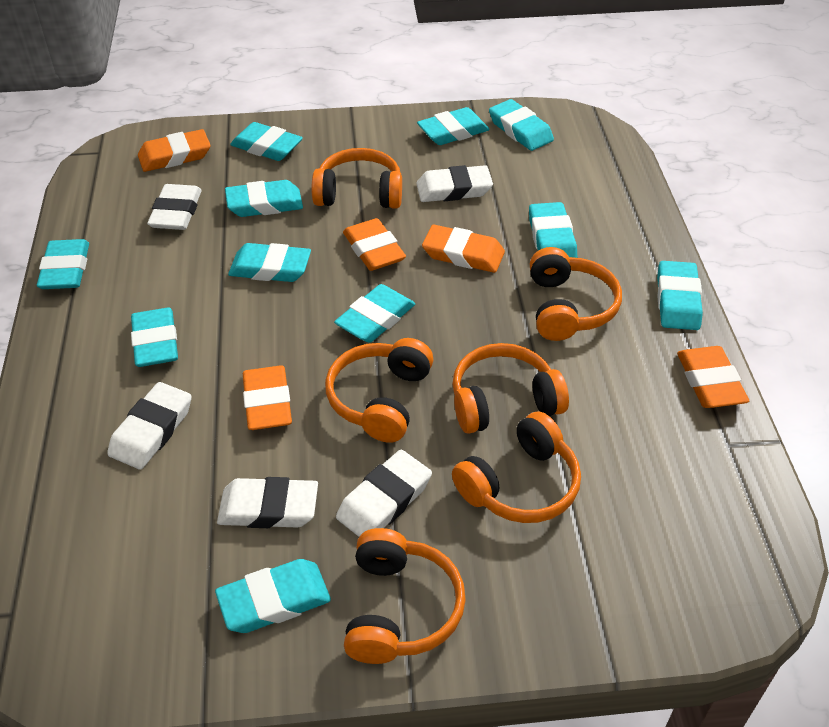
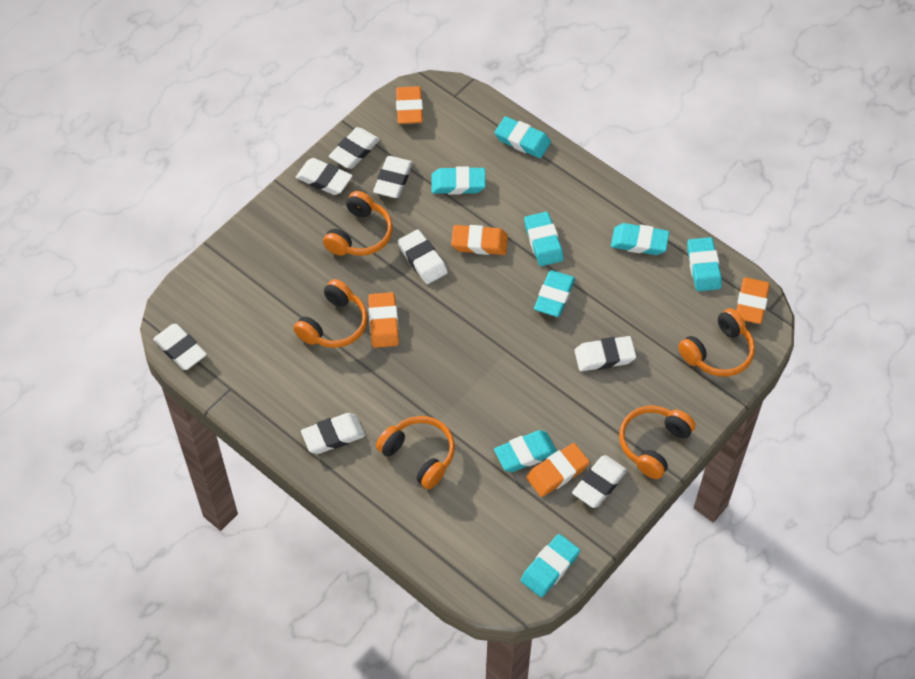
orange headphones: 6 -> 5
turquoise eraser: 11 -> 8
white eraser: 5 -> 8

